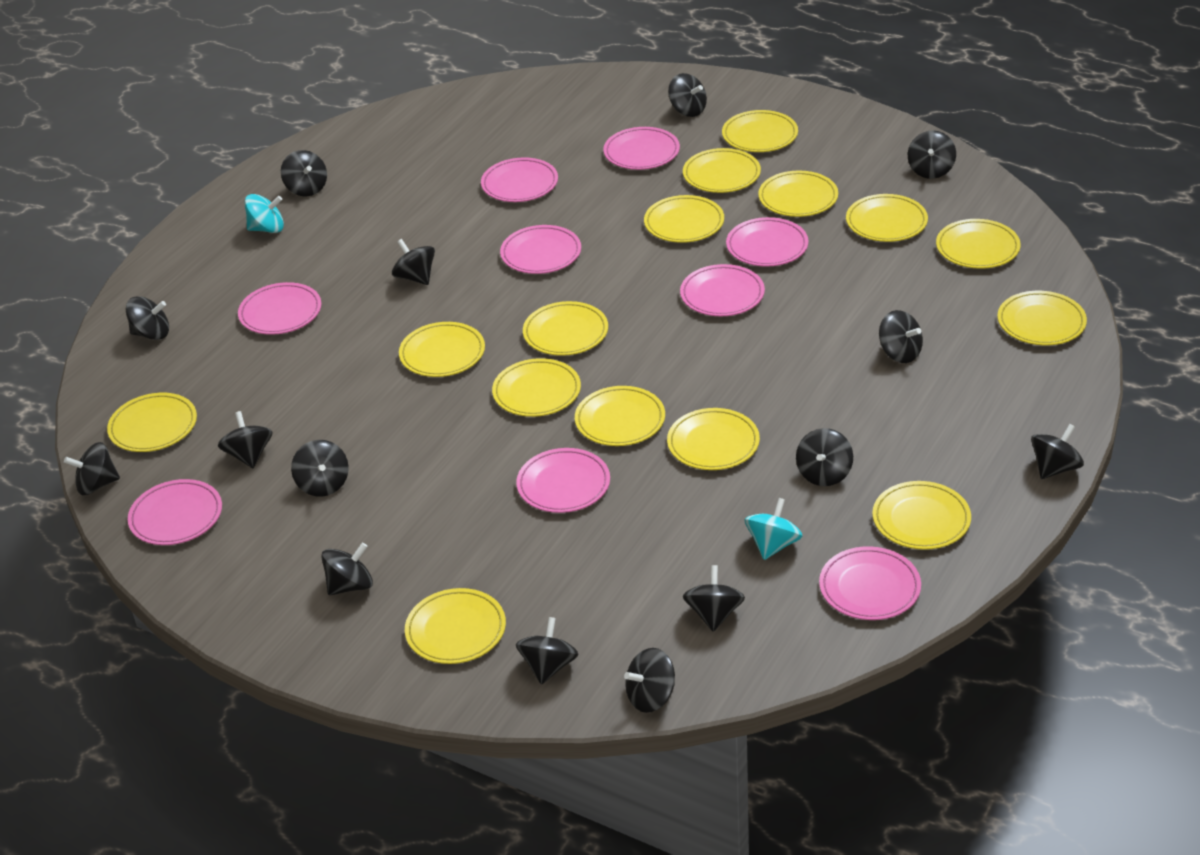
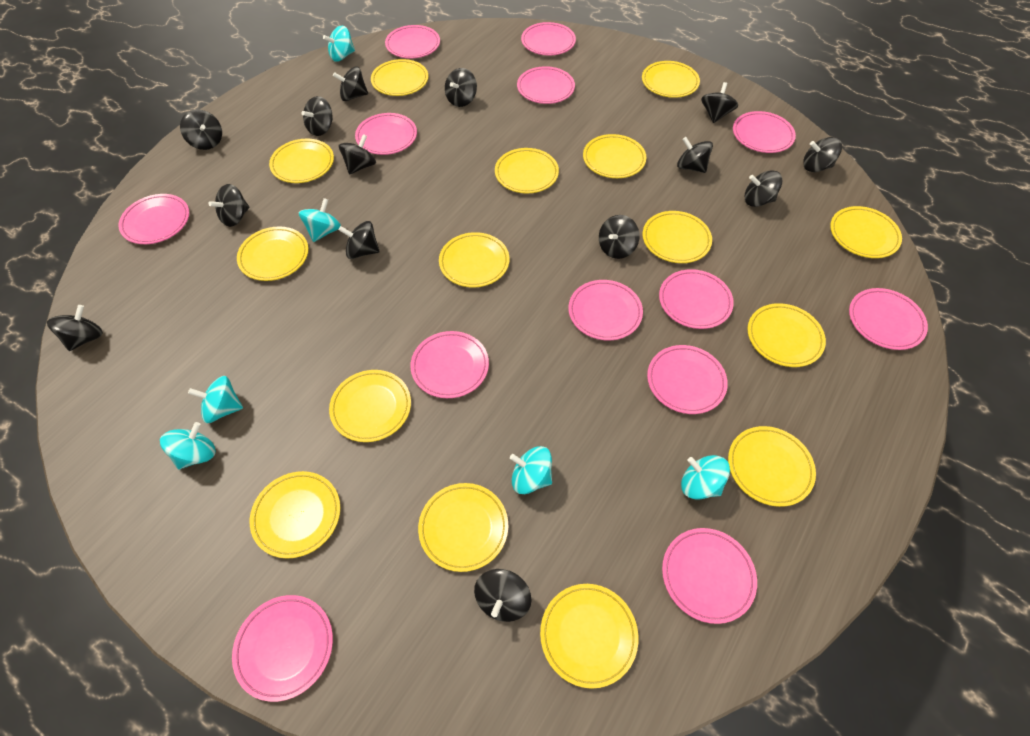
black spinning top: 15 -> 14
pink plate: 9 -> 13
turquoise spinning top: 2 -> 6

